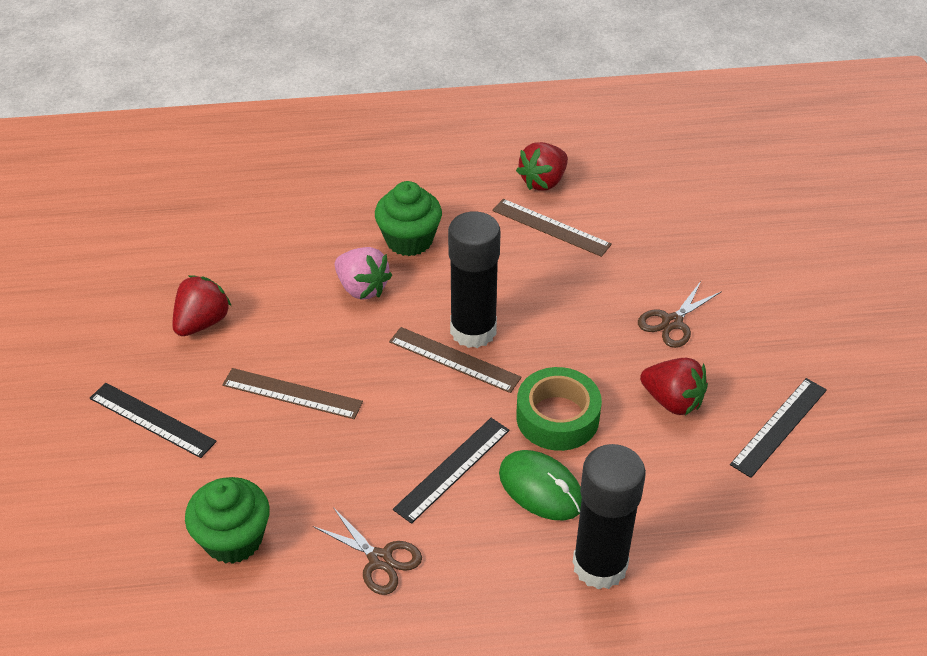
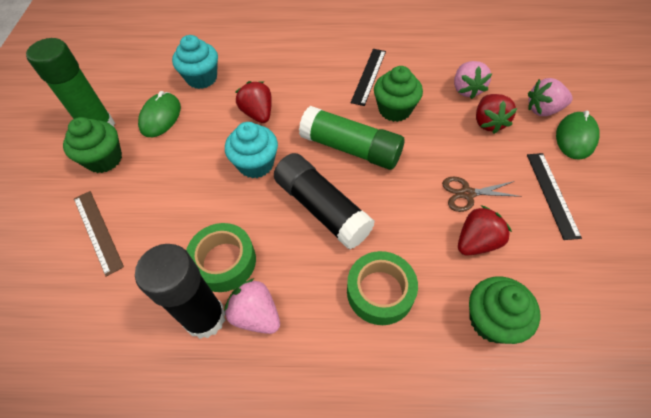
black ruler: 3 -> 2
brown ruler: 3 -> 1
brown scissors: 2 -> 1
green cupcake: 2 -> 3
green glue stick: 0 -> 2
green mouse: 1 -> 2
green tape: 1 -> 2
pink strawberry: 1 -> 3
turquoise cupcake: 0 -> 2

